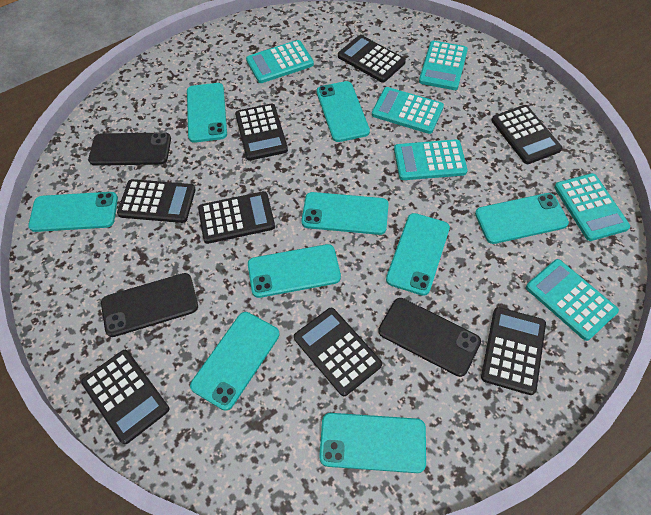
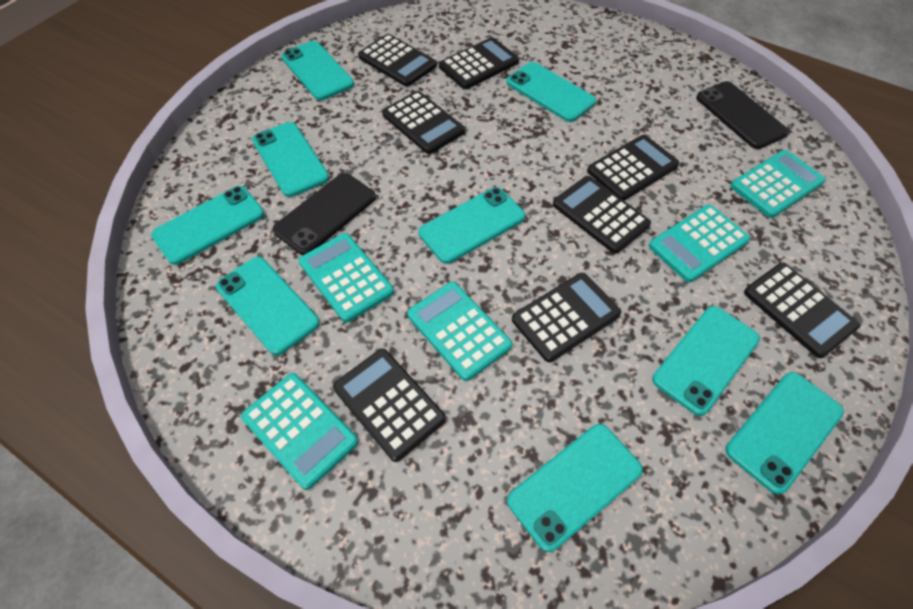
black phone: 3 -> 2
turquoise calculator: 6 -> 5

